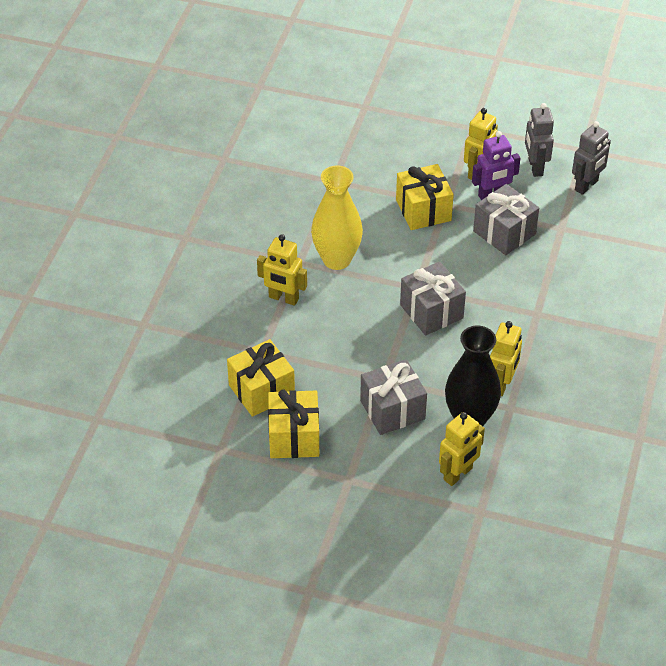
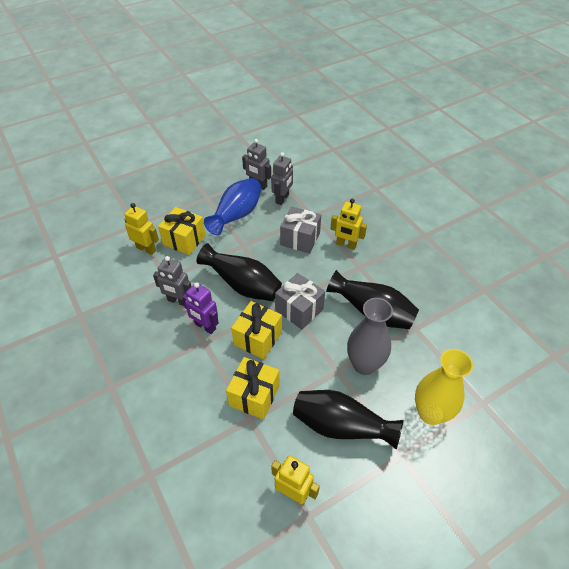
black vase: 1 -> 3
blue vase: 0 -> 1
grey gift: 3 -> 2
grey robot: 2 -> 3
grey vase: 0 -> 1
yellow robot: 4 -> 3

